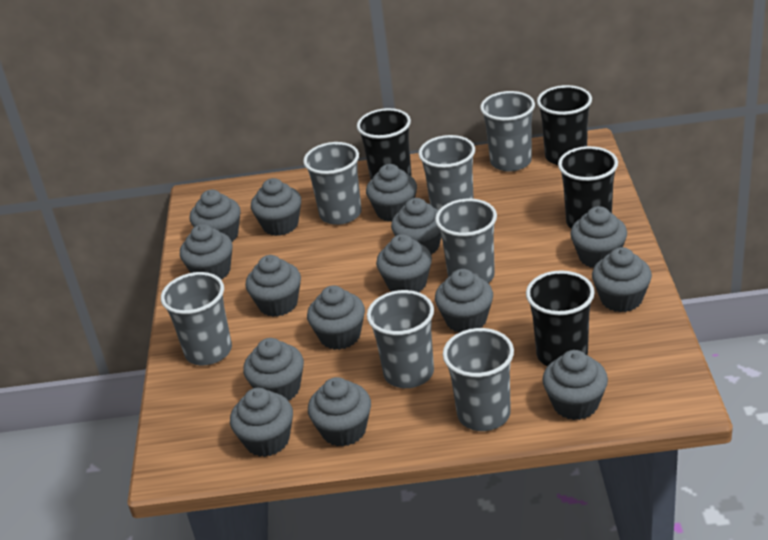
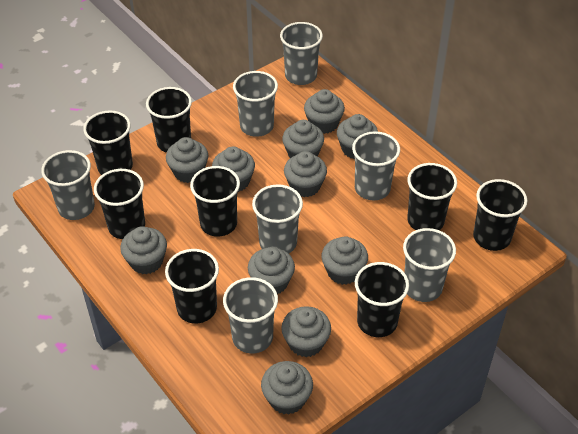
black cup: 4 -> 8
grey cupcake: 15 -> 11

